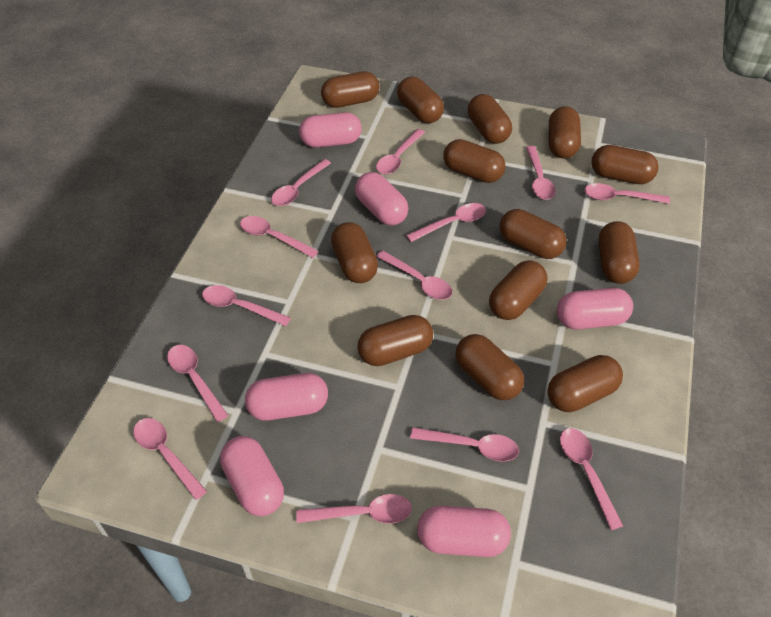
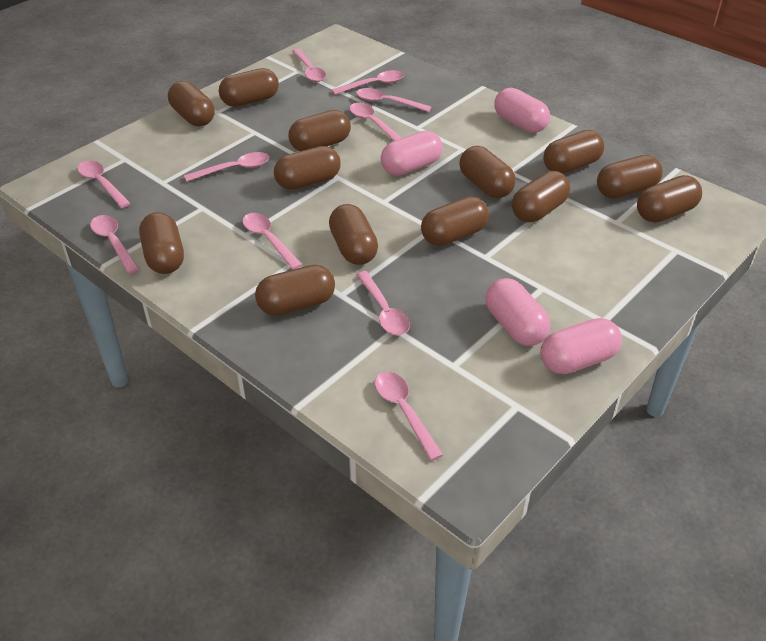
pink capsule: 6 -> 4
pink spoon: 13 -> 10

